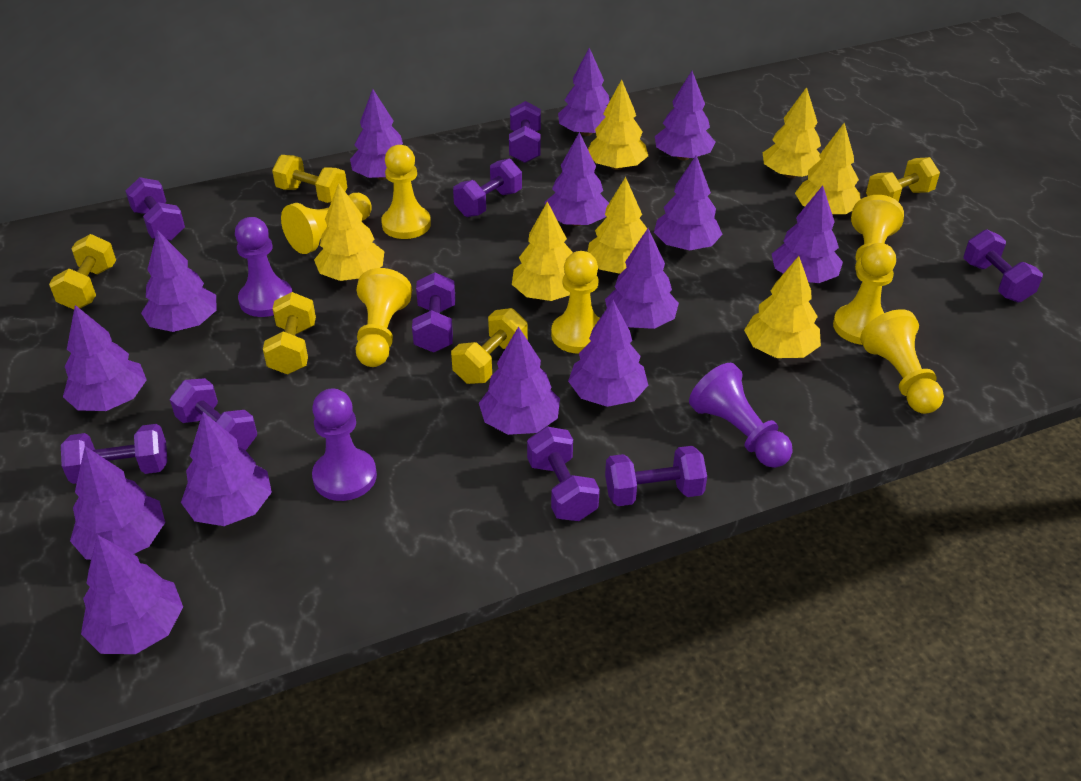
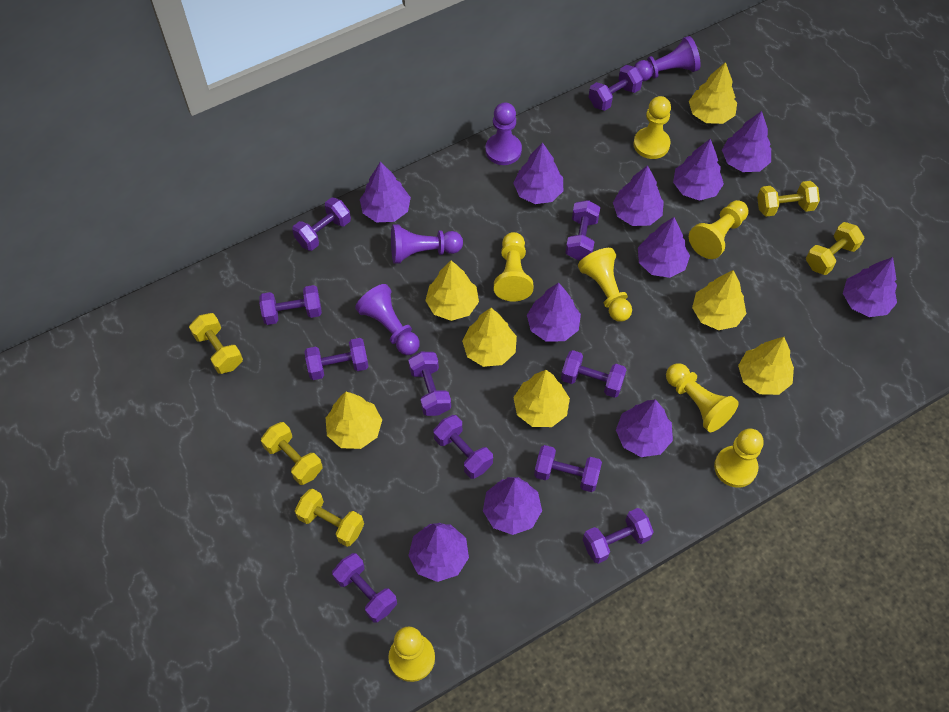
purple dumbbell: 9 -> 11
purple pawn: 3 -> 4
purple tree: 14 -> 11

